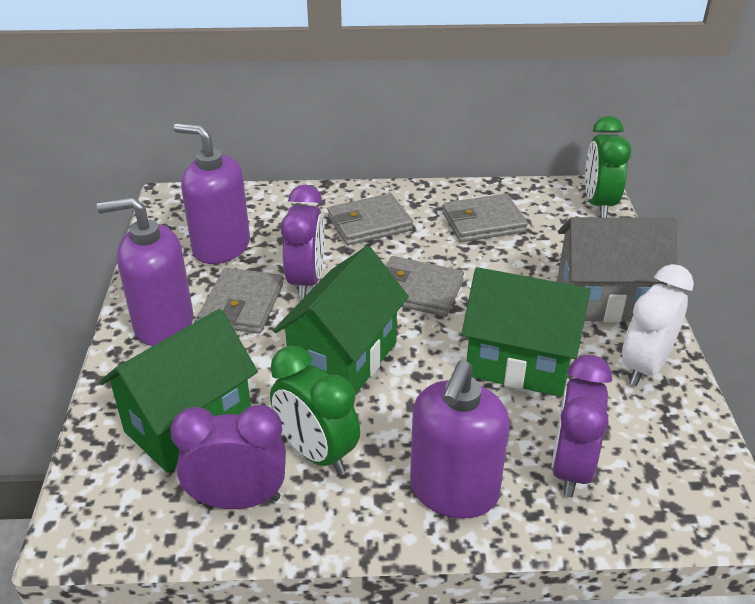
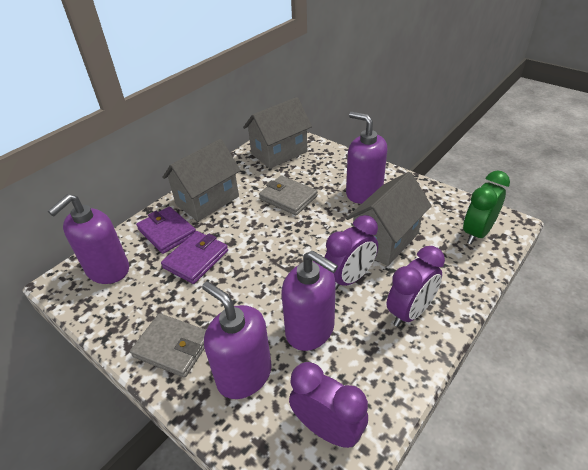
green clock: 2 -> 1
green house: 3 -> 0
grey house: 1 -> 3
grey wallet: 4 -> 2
purple soap dispenser: 3 -> 4
purple wallet: 0 -> 2
white clock: 1 -> 0

